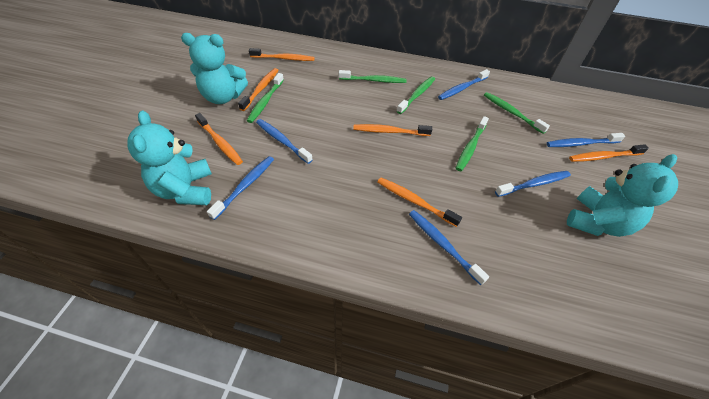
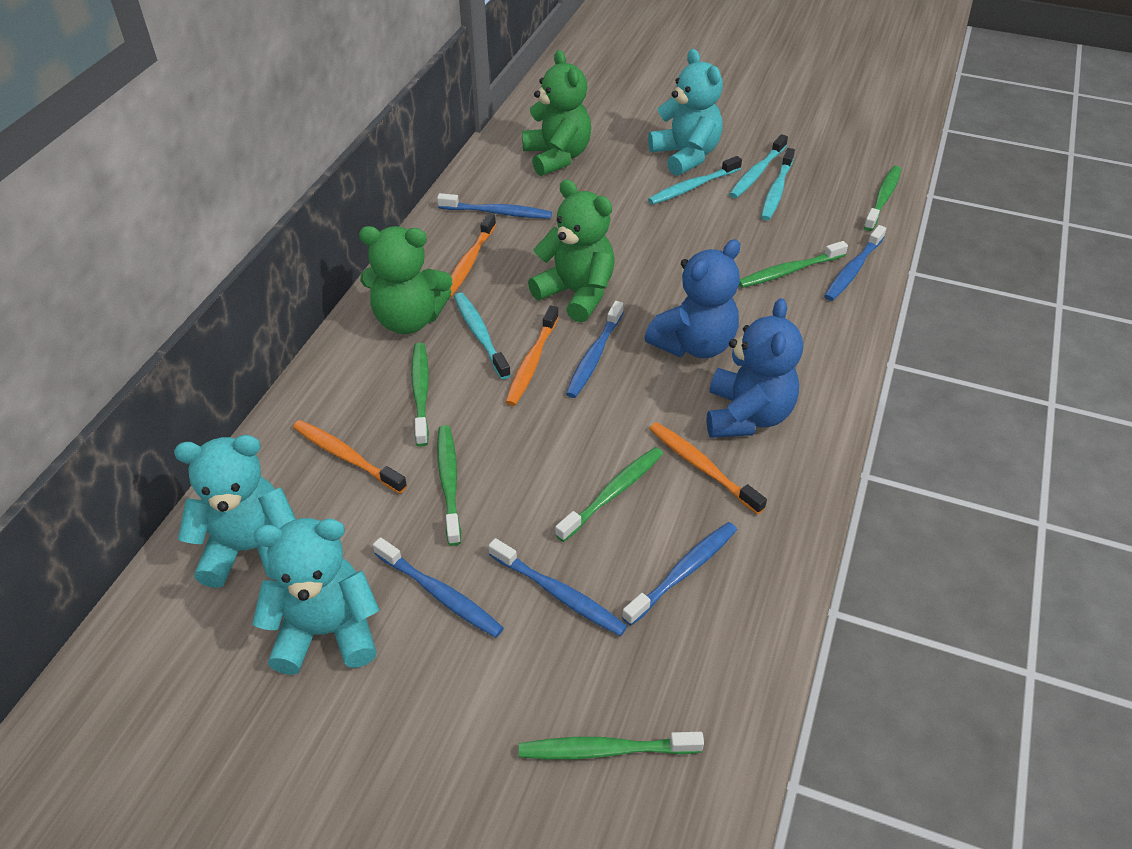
blue teddy bear: 0 -> 2
green teddy bear: 0 -> 3
green toothbrush: 5 -> 6
orange toothbrush: 6 -> 4
turquoise toothbrush: 0 -> 4

